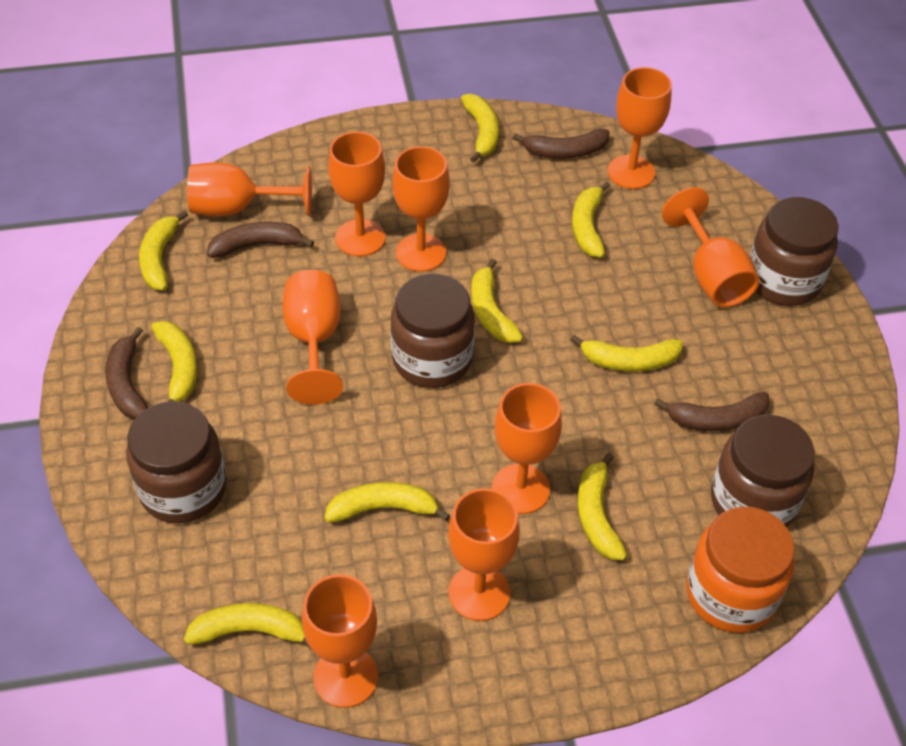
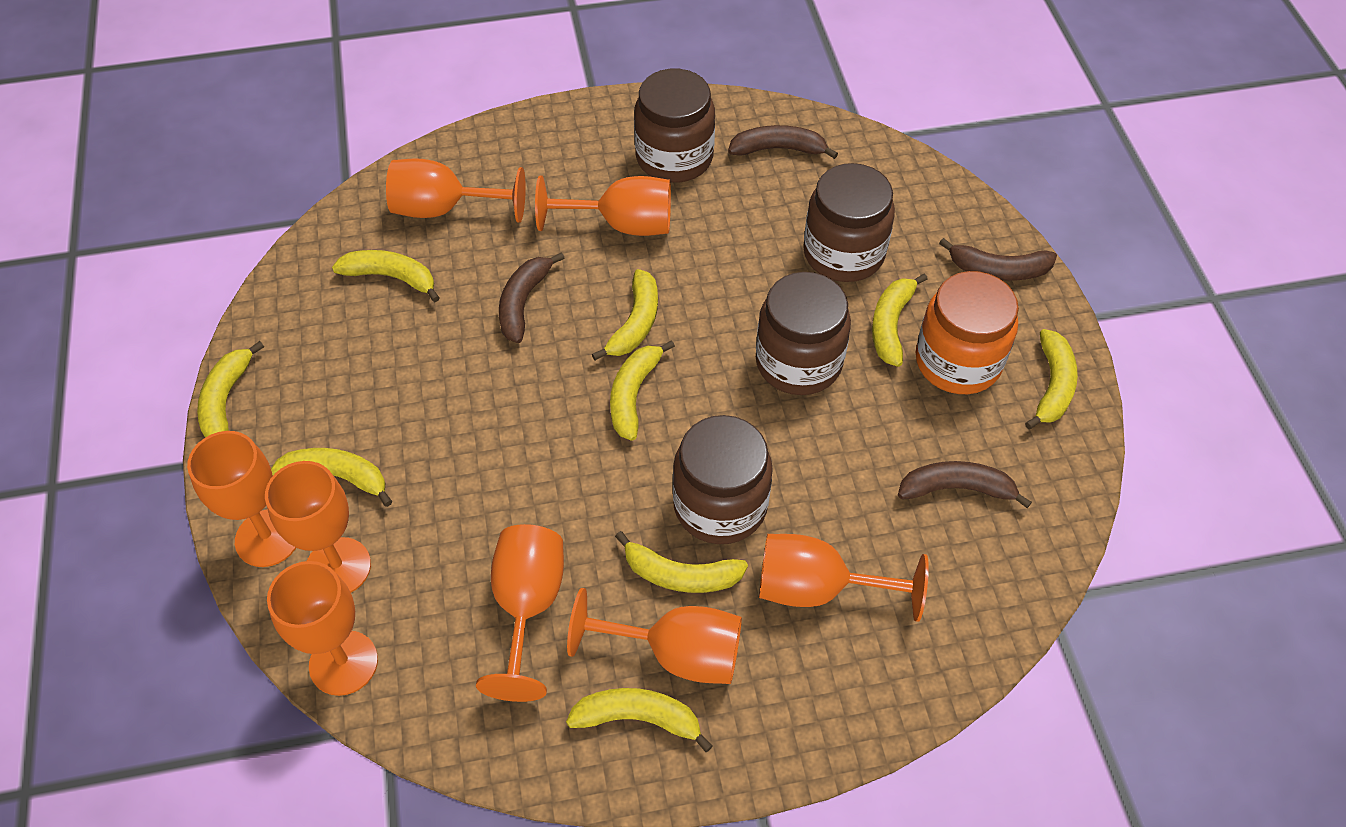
orange goblet: 9 -> 8

